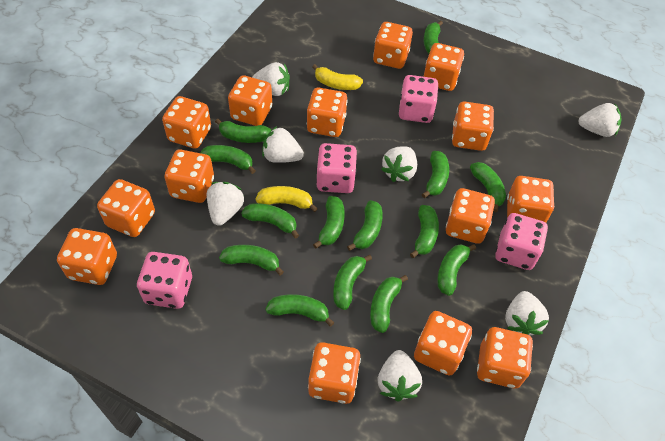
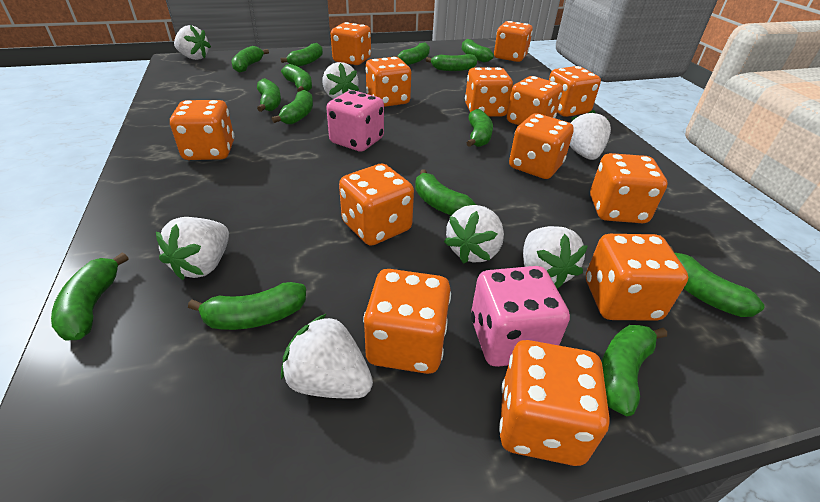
orange dice: 14 -> 13
pink dice: 4 -> 2
yellow banana: 2 -> 0

